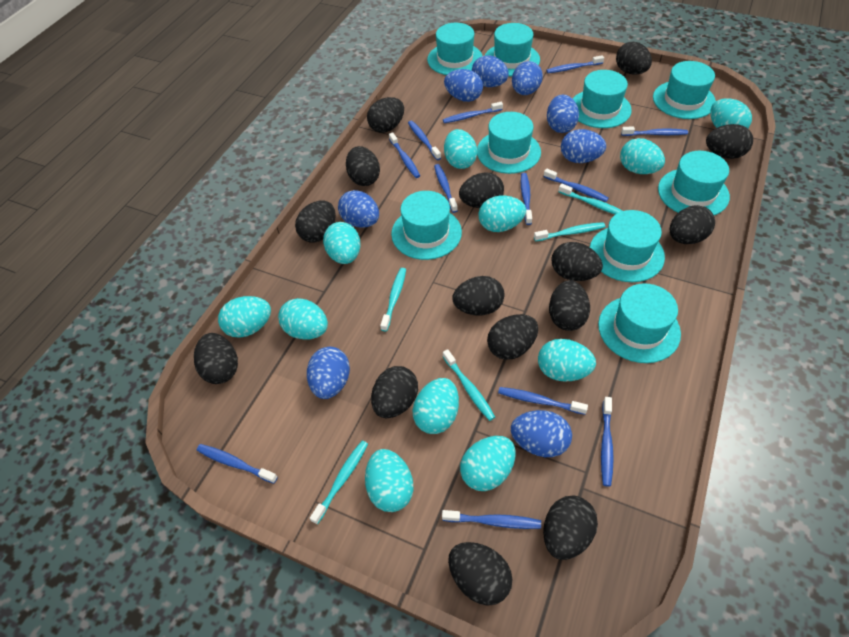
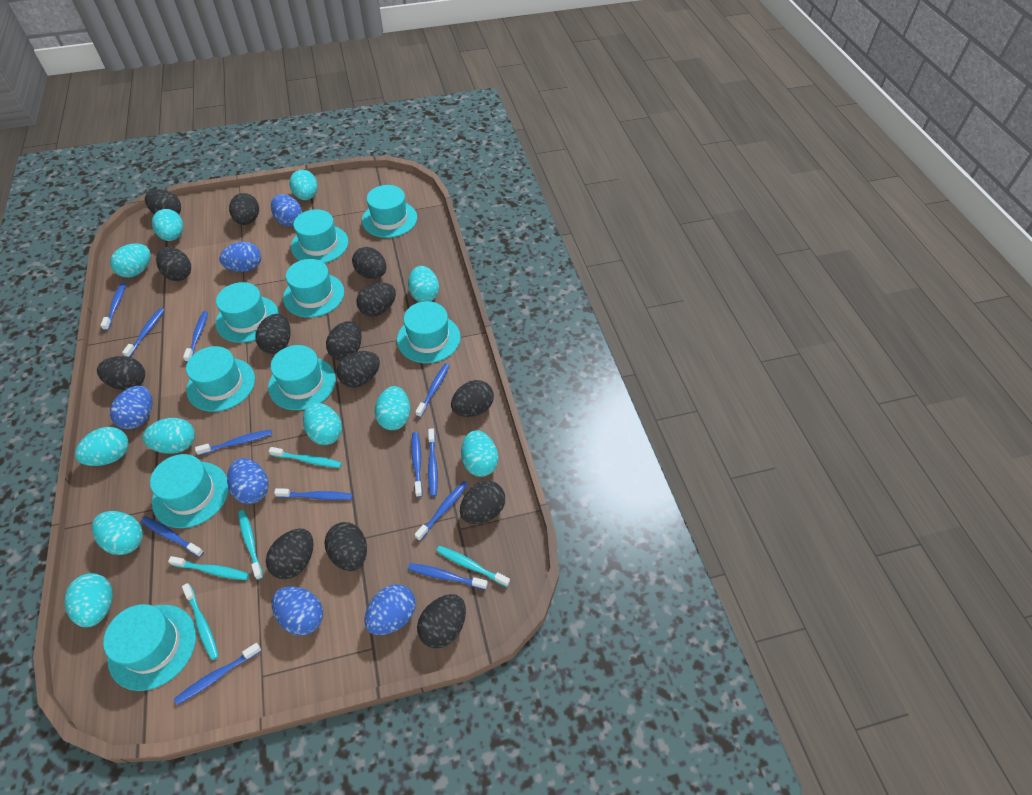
black egg: 15 -> 14
blue egg: 8 -> 6

